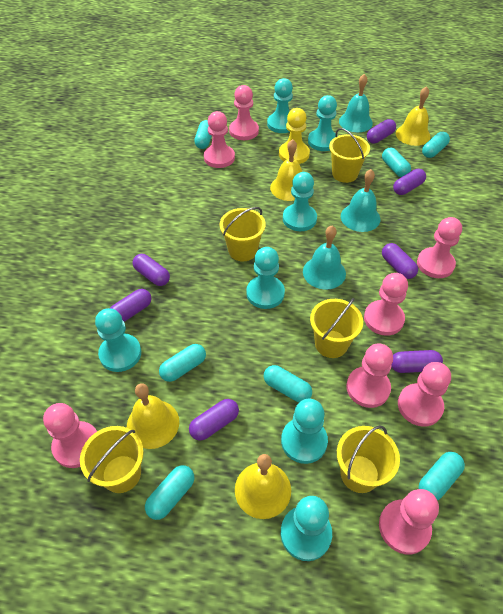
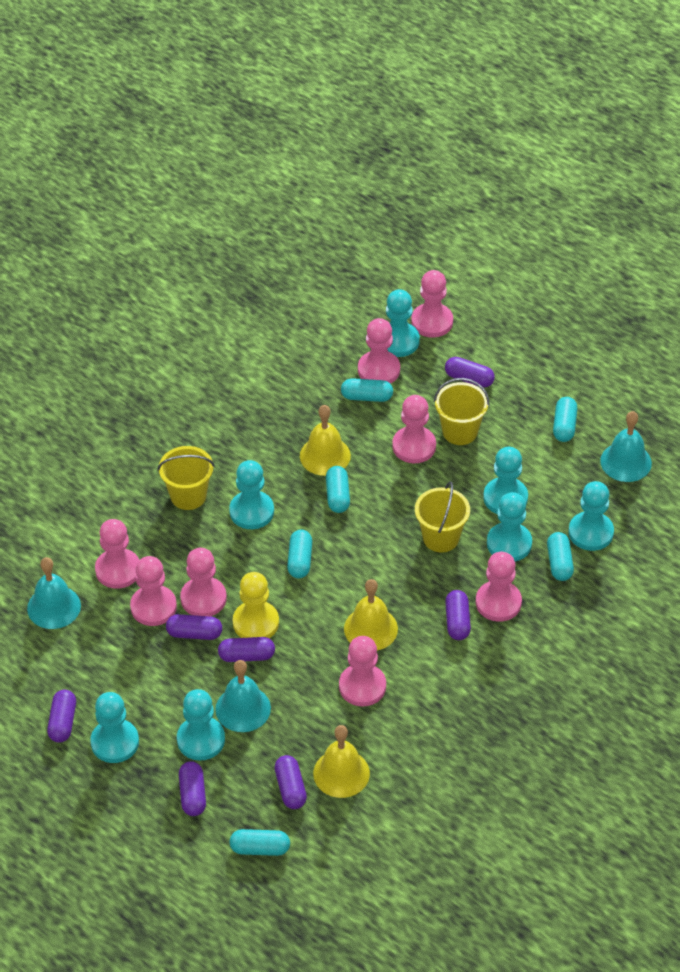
turquoise capsule: 7 -> 6
yellow bell: 4 -> 3
yellow bucket: 5 -> 3

